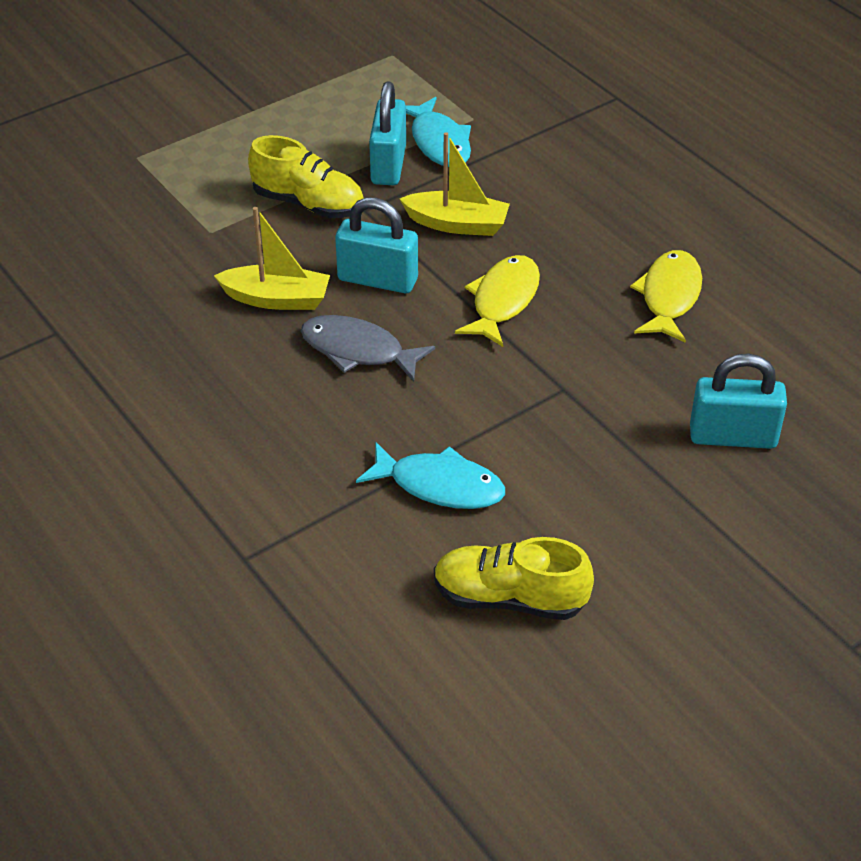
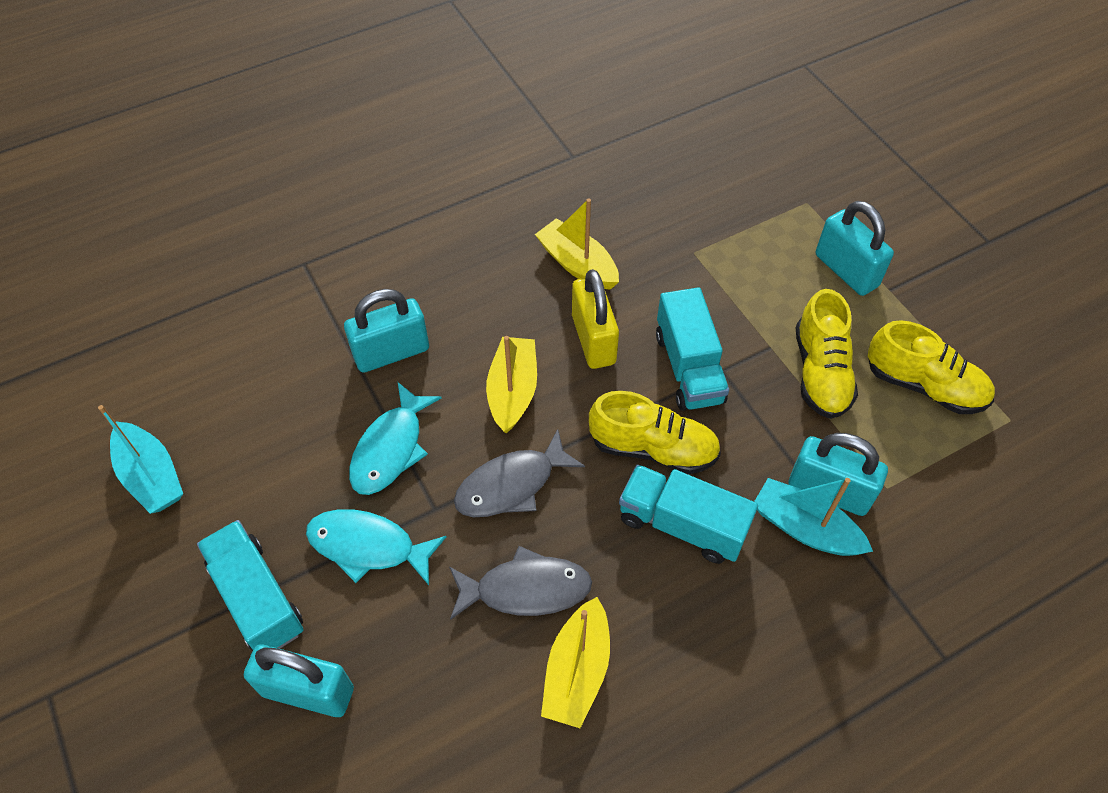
grey fish: 1 -> 2
turquoise boat: 0 -> 2
turquoise padlock: 3 -> 4
turquoise truck: 0 -> 3
yellow boat: 2 -> 3
yellow fish: 2 -> 0
yellow padlock: 0 -> 1
yellow shoe: 2 -> 3

